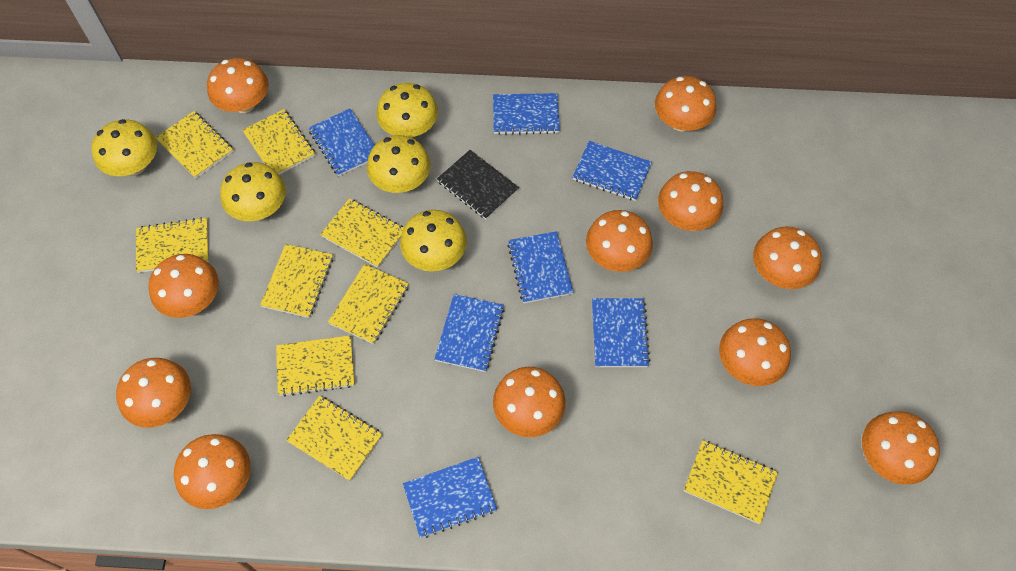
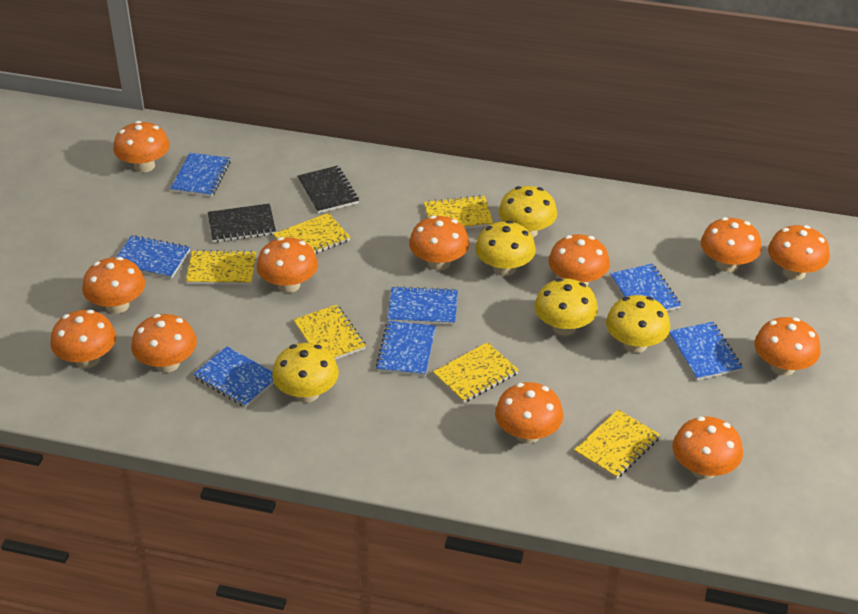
black notebook: 1 -> 2
orange mushroom: 11 -> 12
yellow notebook: 9 -> 6

